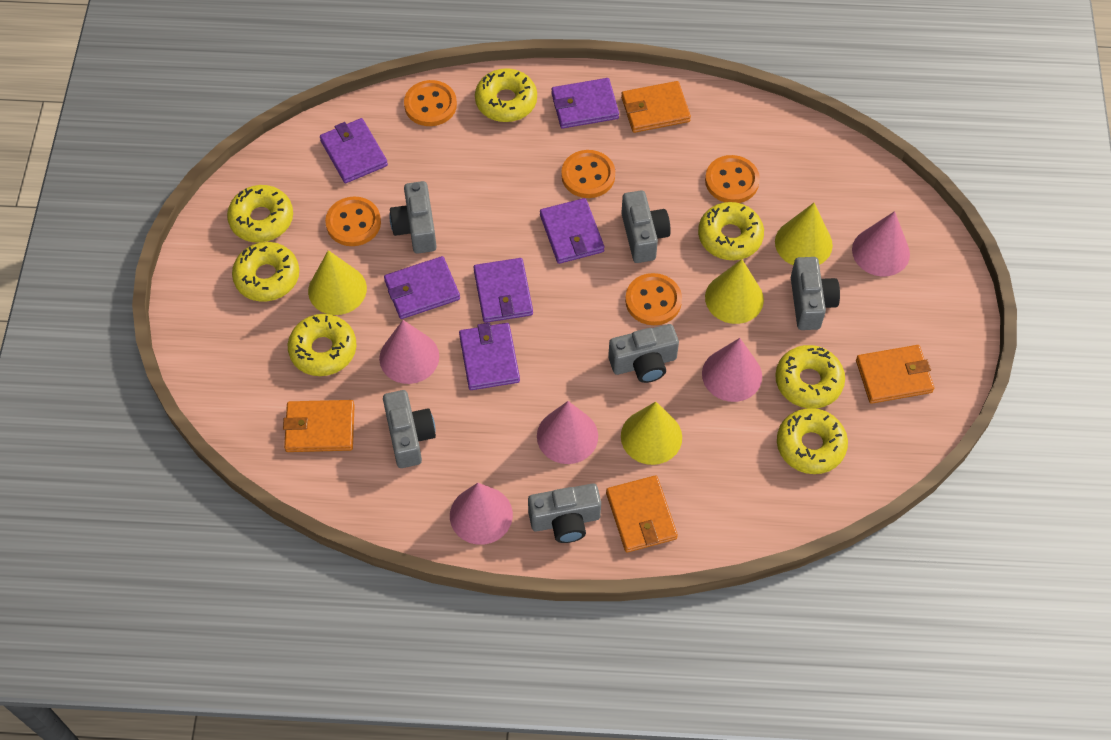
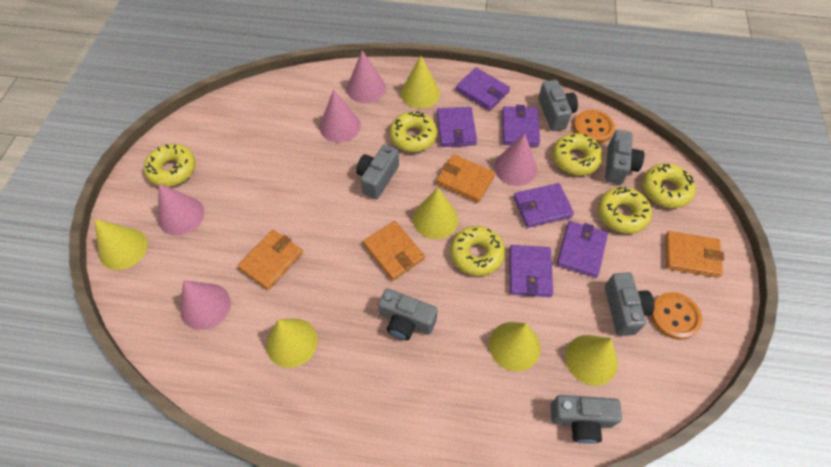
orange button: 5 -> 2
yellow cone: 4 -> 6
yellow donut: 7 -> 6

